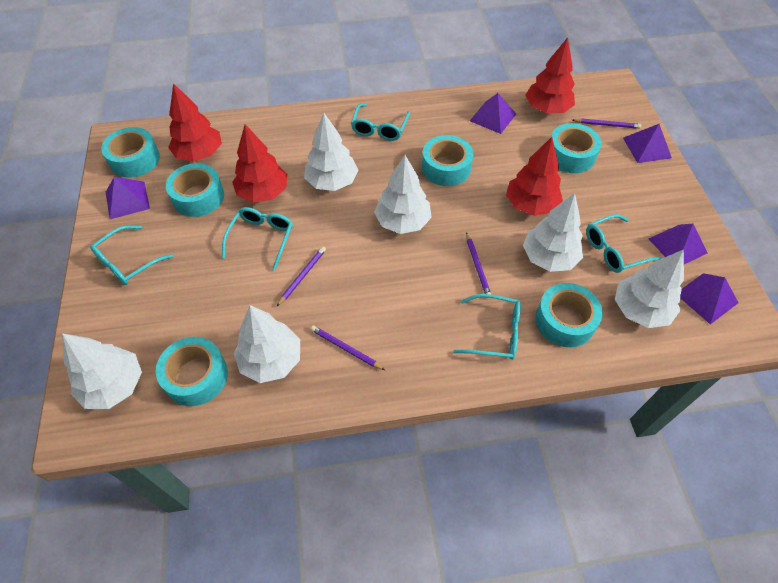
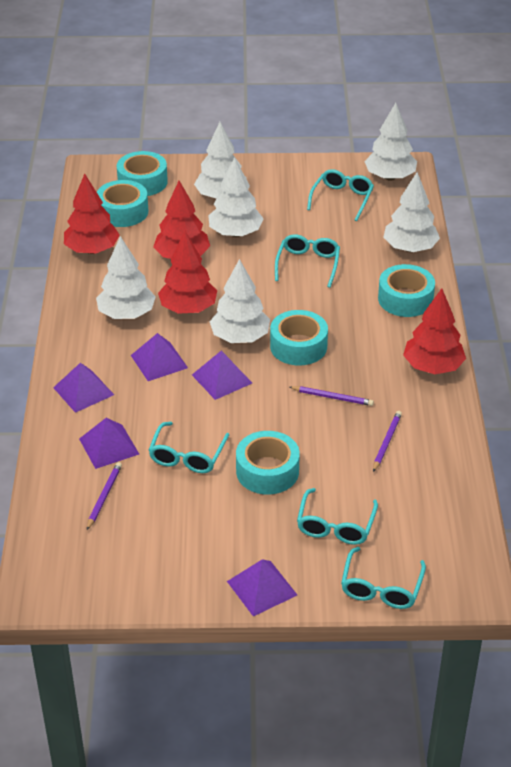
purple pencil: 4 -> 3
turquoise tape: 6 -> 5

